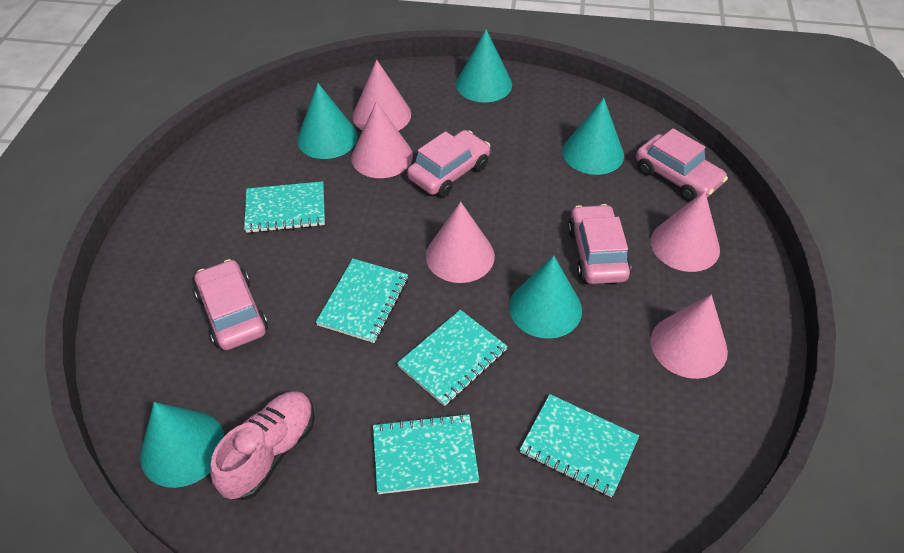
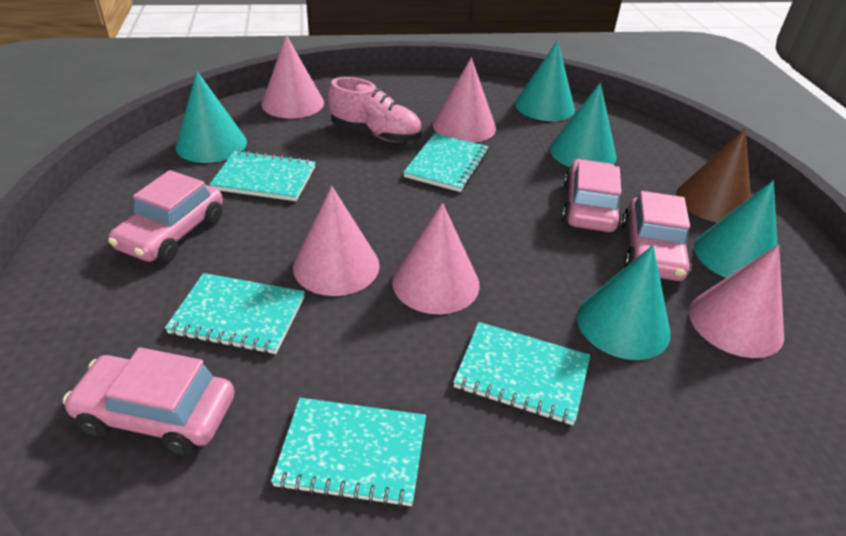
brown cone: 0 -> 1

